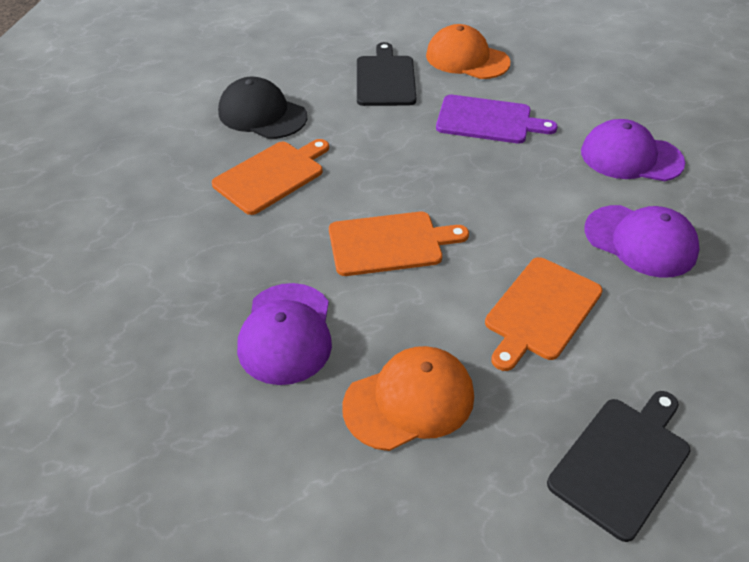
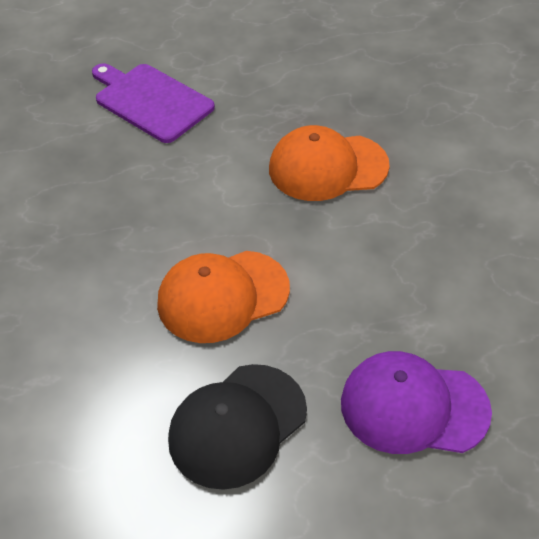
black cutting board: 2 -> 0
orange cutting board: 3 -> 0
purple cap: 3 -> 1

